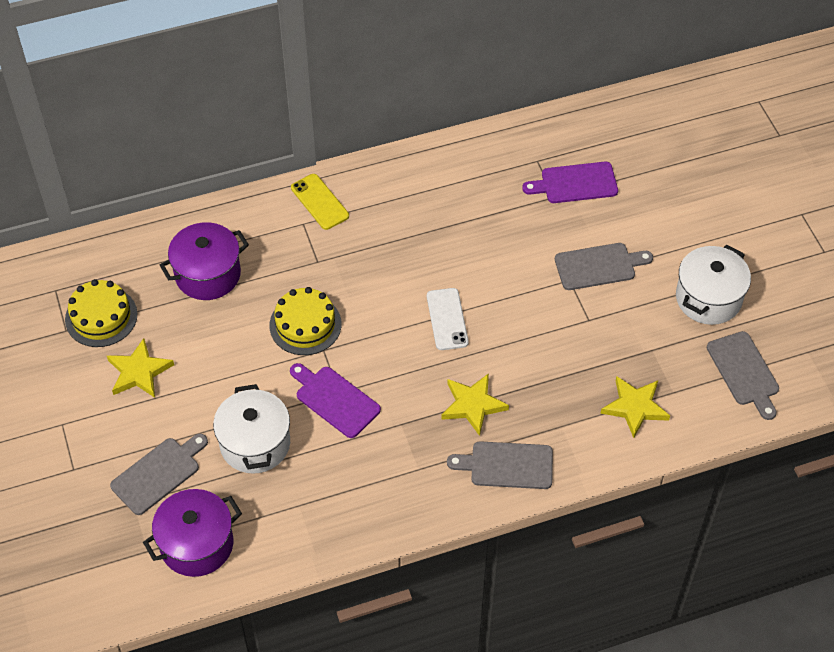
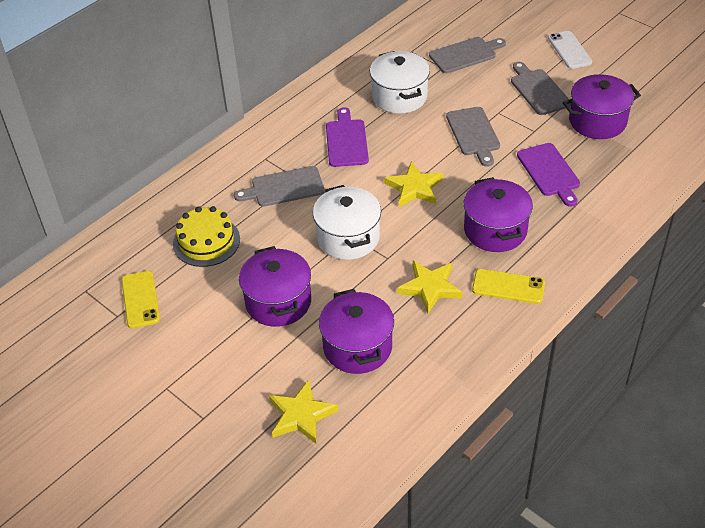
purple pot: 2 -> 4
yellow cake: 2 -> 1
yellow phone: 1 -> 2

